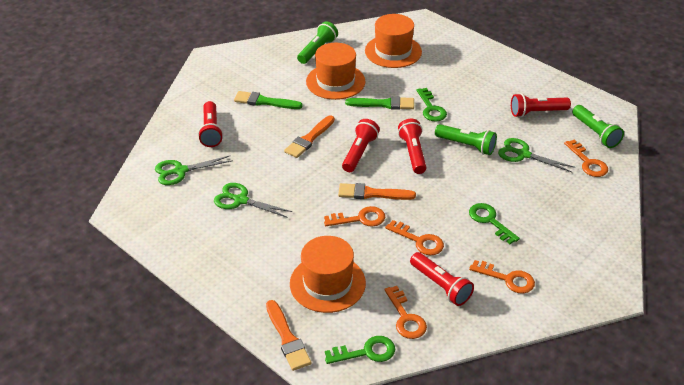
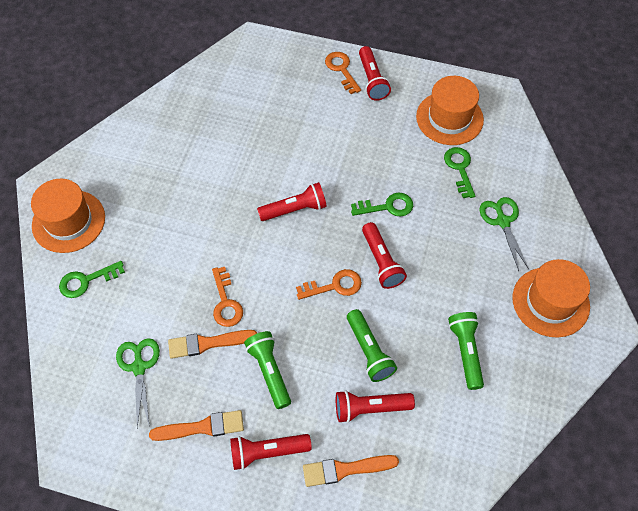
green brush: 2 -> 0
green scissors: 3 -> 2
orange key: 5 -> 3

